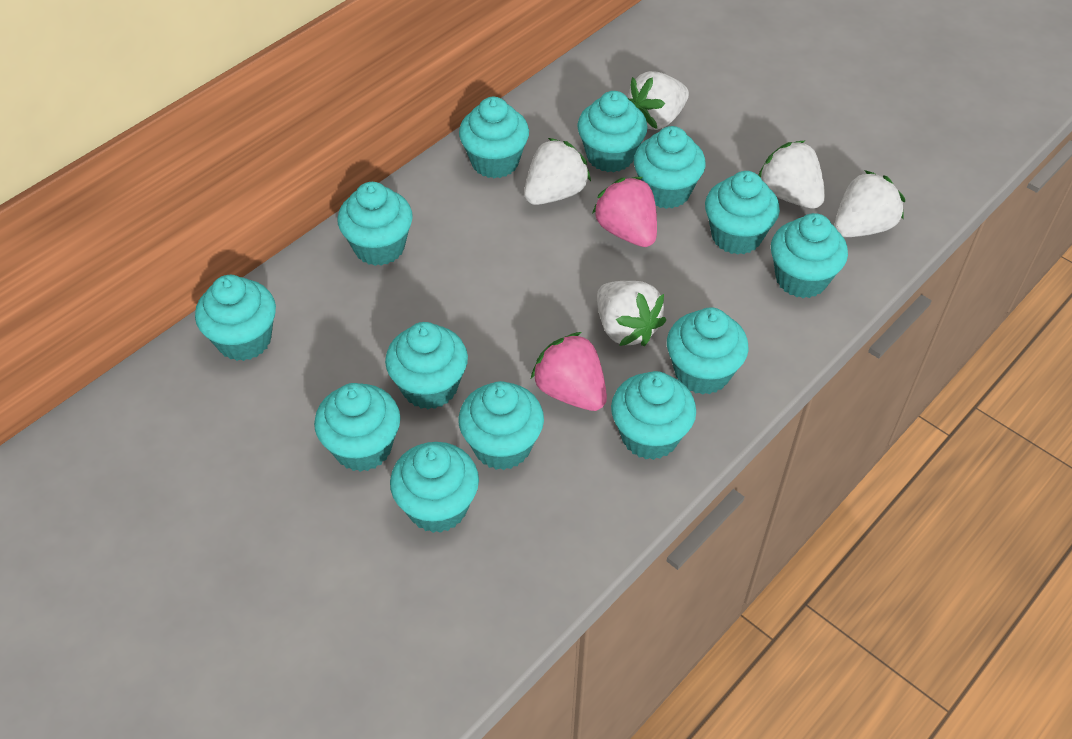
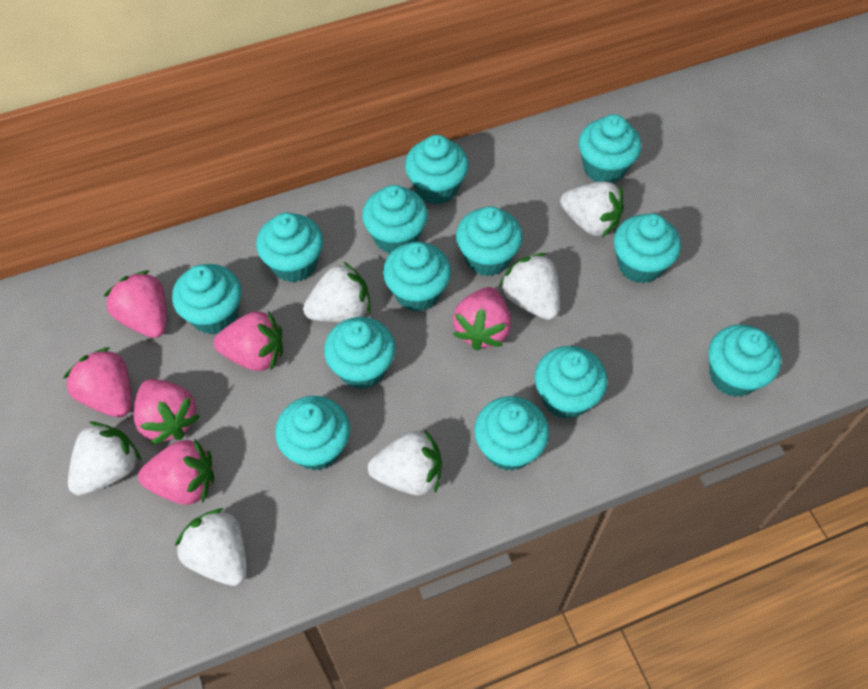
pink strawberry: 2 -> 6
white strawberry: 5 -> 6

